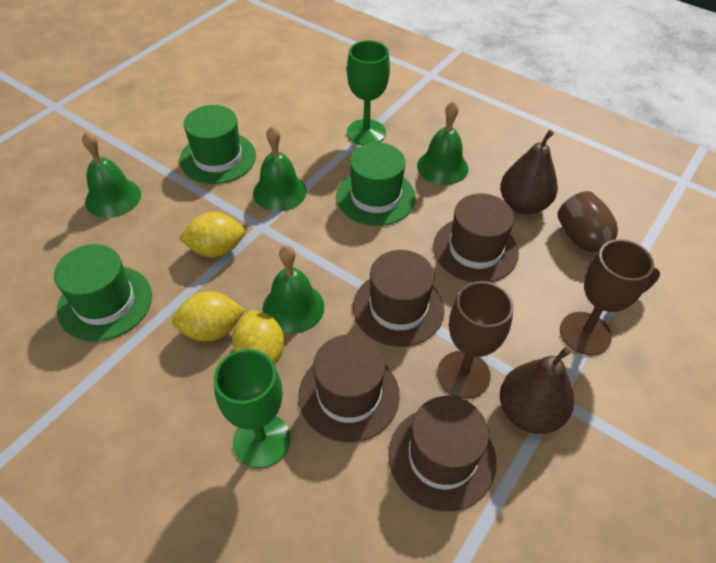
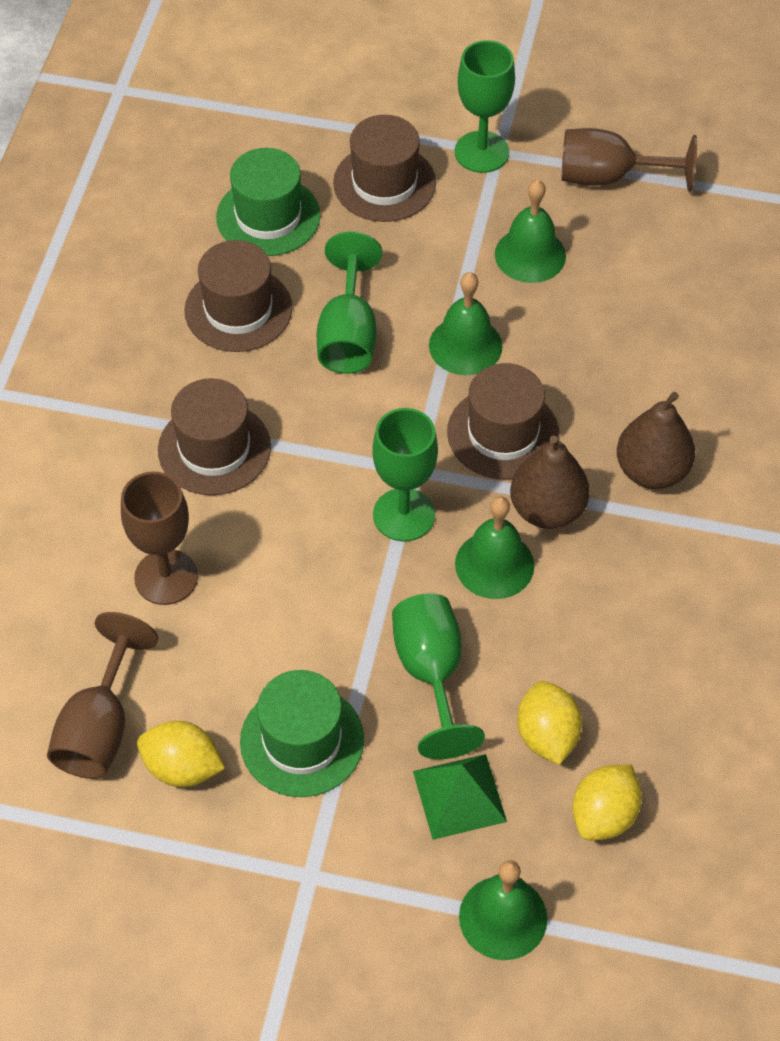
green goblet: 2 -> 4
green hat: 3 -> 2
green pyramid: 0 -> 1

